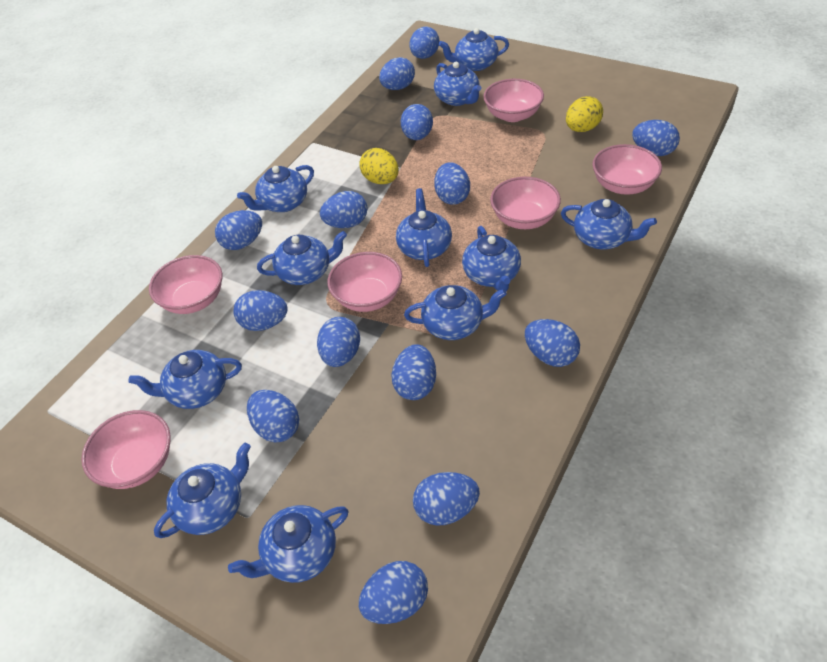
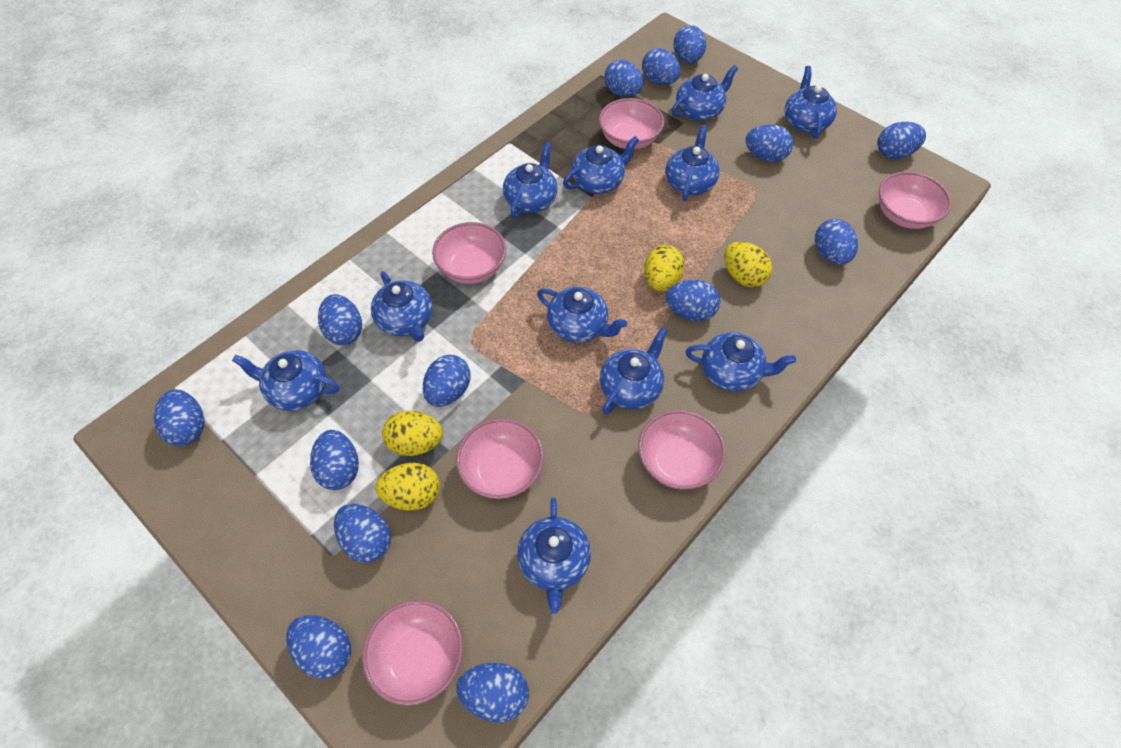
yellow egg: 2 -> 4

